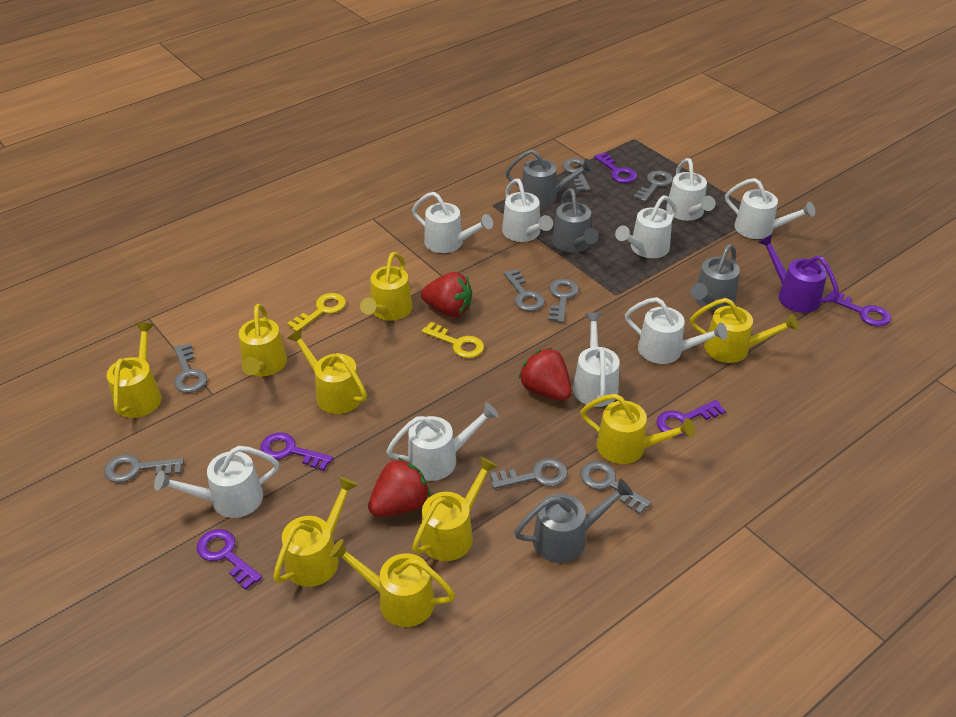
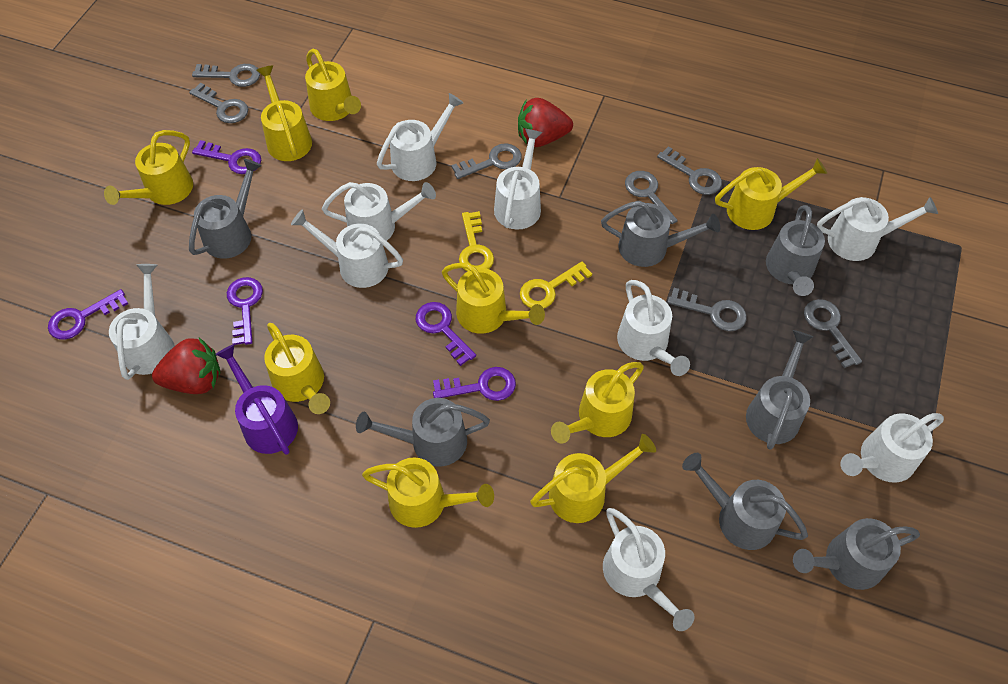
grey key: 8 -> 7
grey watering can: 4 -> 7
red strawberry: 3 -> 2

